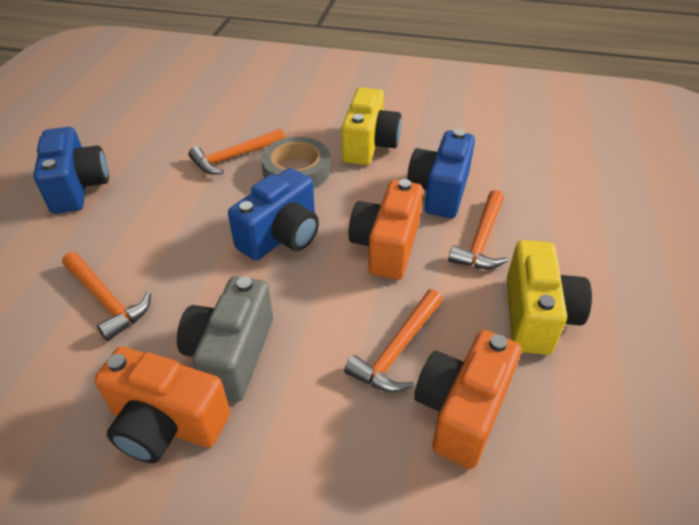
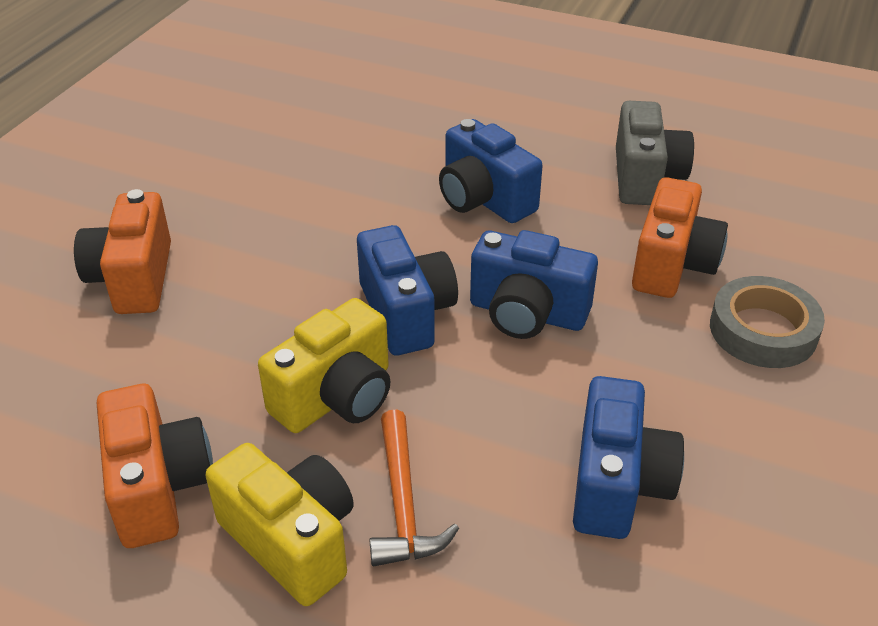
blue camera: 3 -> 4
orange hammer: 4 -> 1

